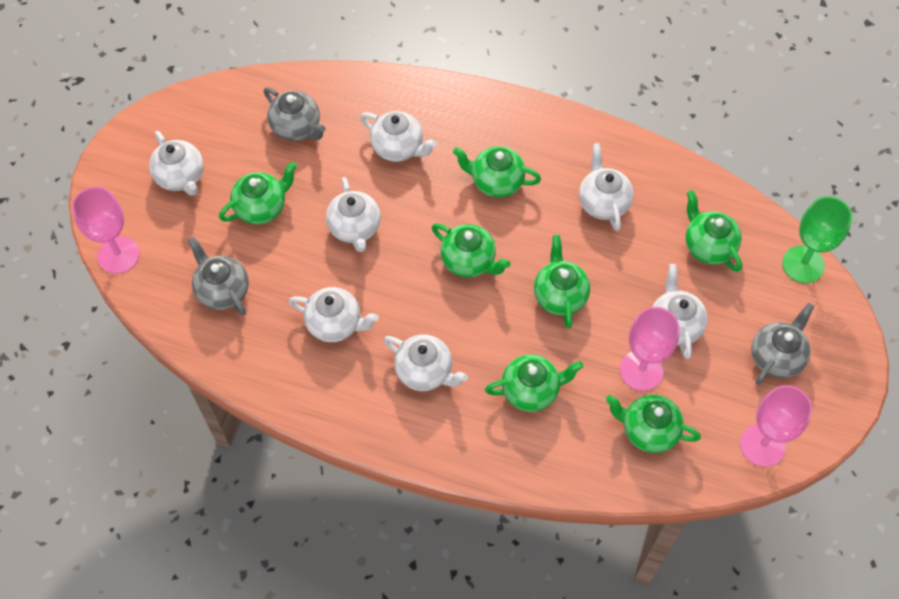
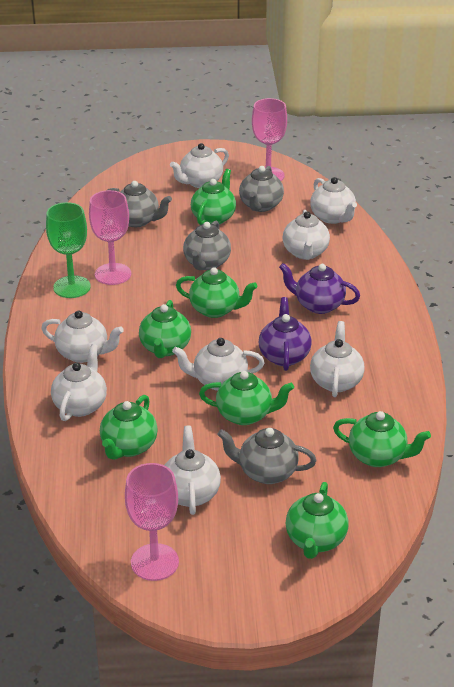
grey teapot: 3 -> 4
purple teapot: 0 -> 2
white teapot: 7 -> 8

